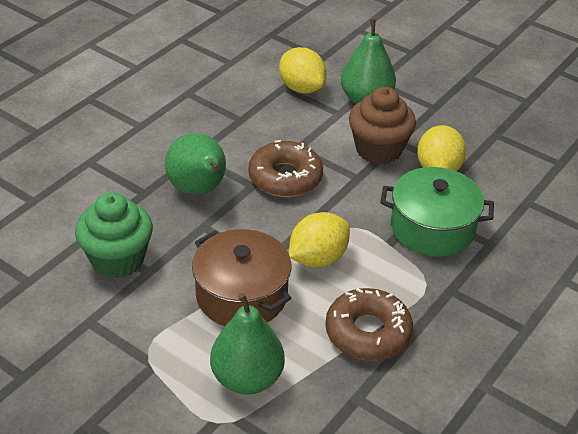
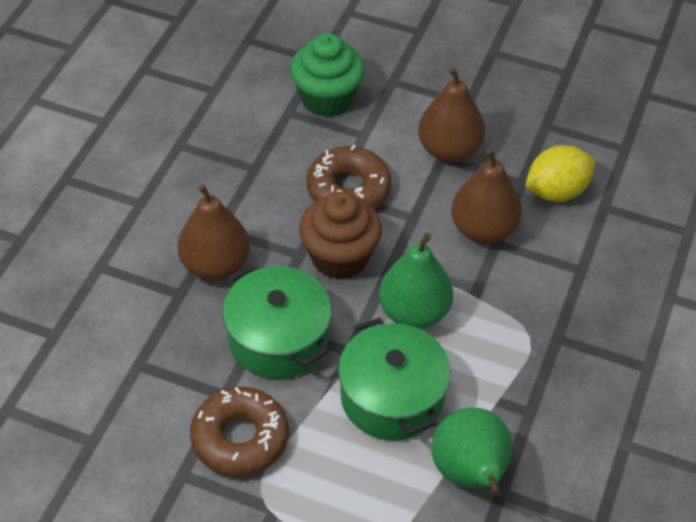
brown pear: 0 -> 3
brown pot: 1 -> 0
green pear: 3 -> 2
green pot: 1 -> 2
yellow lemon: 3 -> 1

